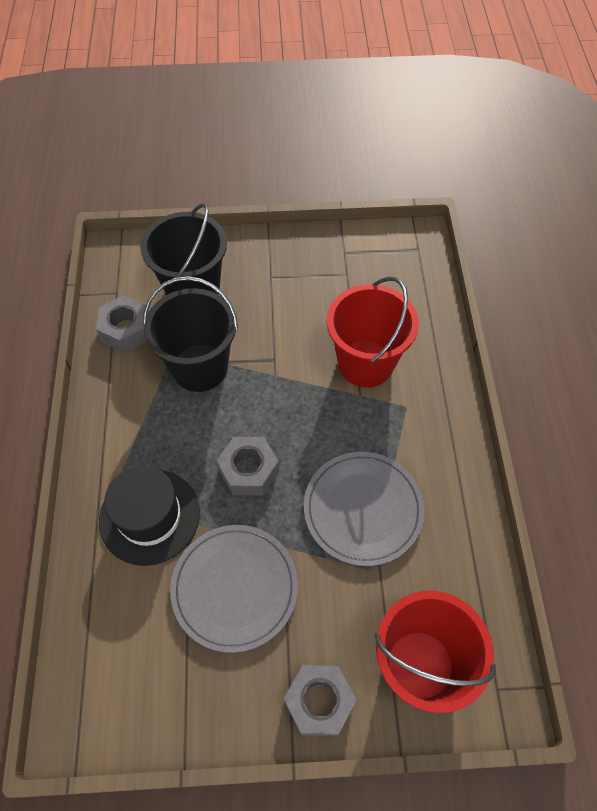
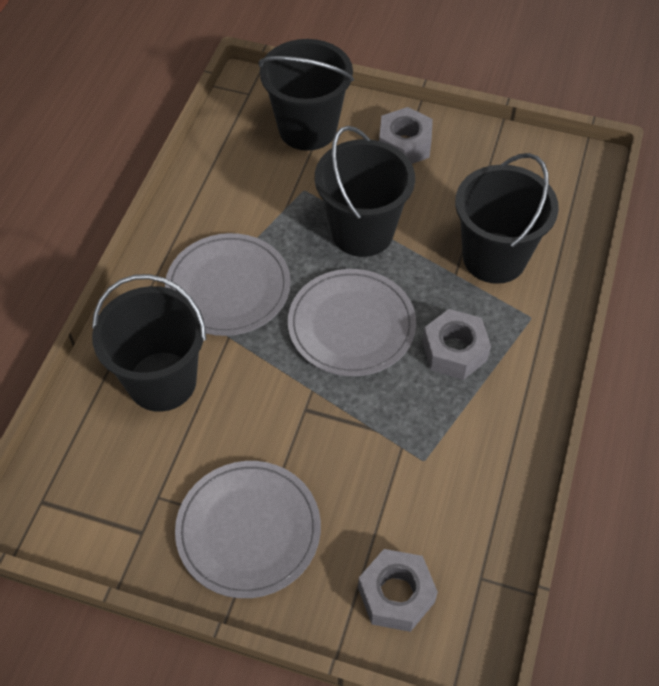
black bucket: 2 -> 4
black hat: 1 -> 0
grey plate: 2 -> 3
red bucket: 2 -> 0

